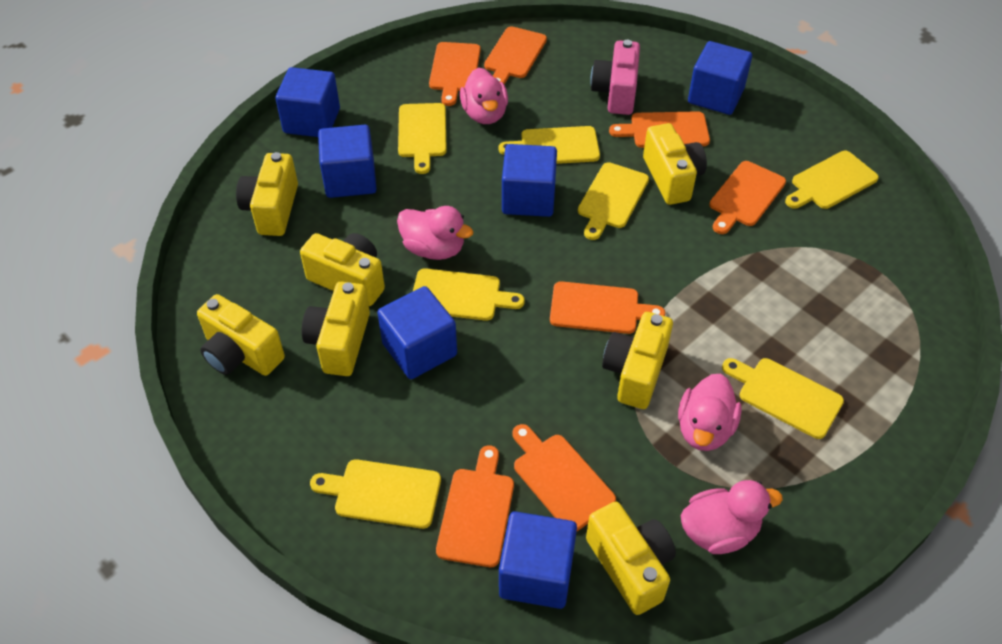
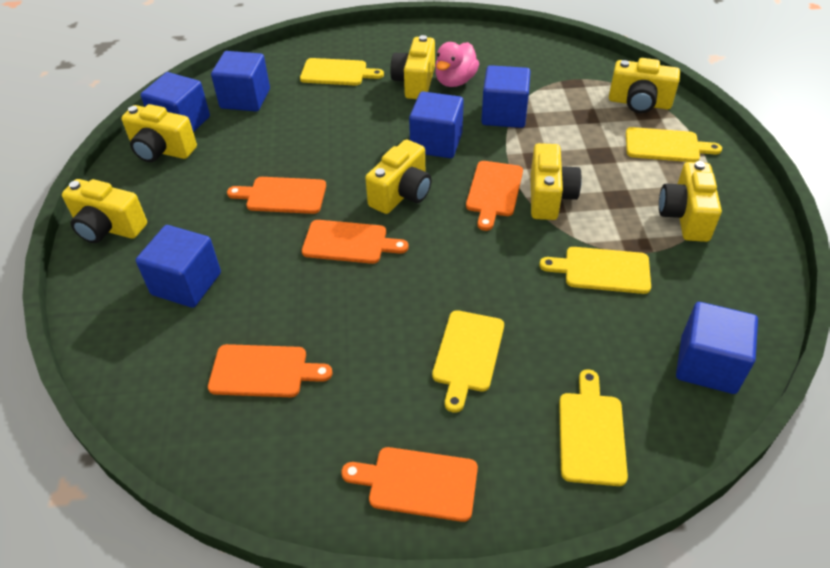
orange cutting board: 7 -> 5
pink camera: 1 -> 0
pink duck: 4 -> 1
yellow cutting board: 7 -> 5

